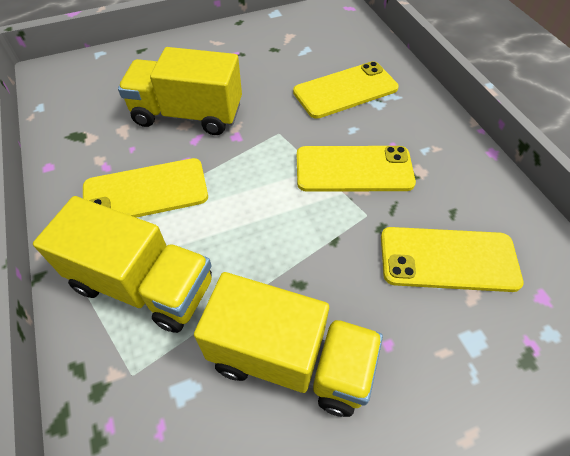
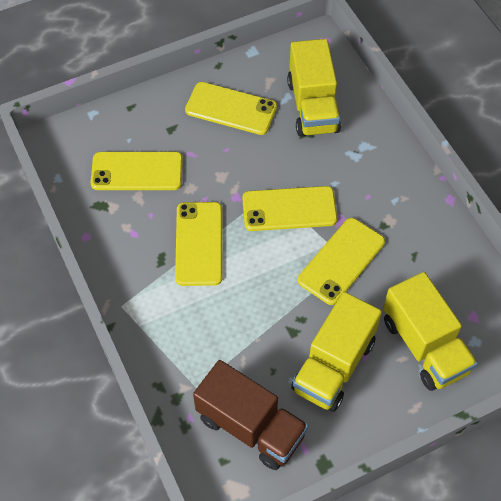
brown truck: 0 -> 1
yellow phone: 4 -> 5

